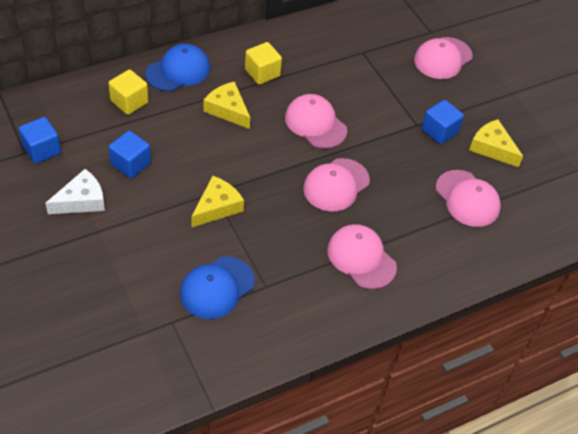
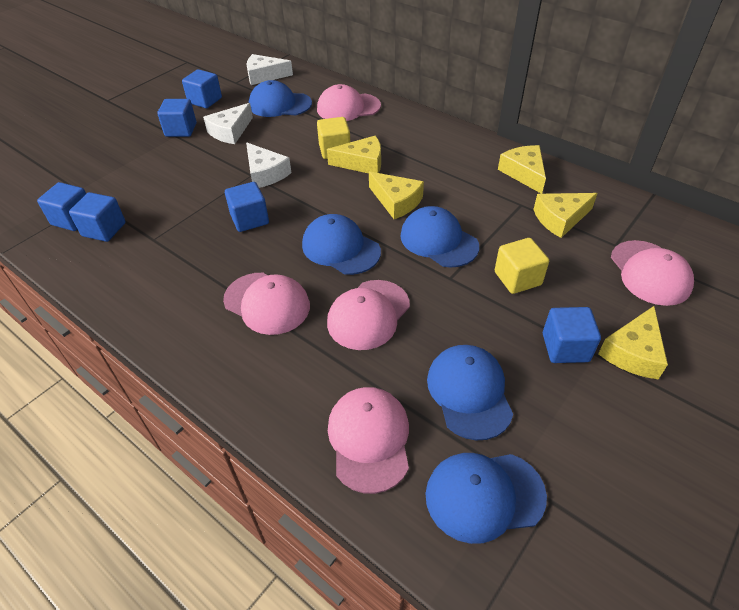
blue cap: 2 -> 5
blue cube: 3 -> 6
white cheese: 1 -> 3
yellow cheese: 3 -> 5

